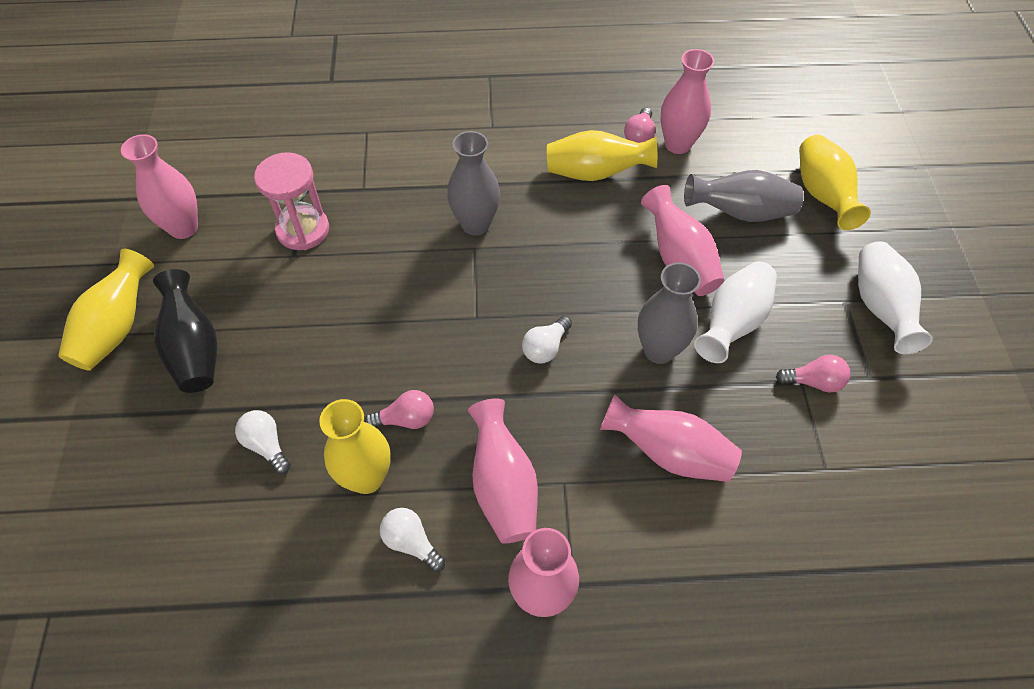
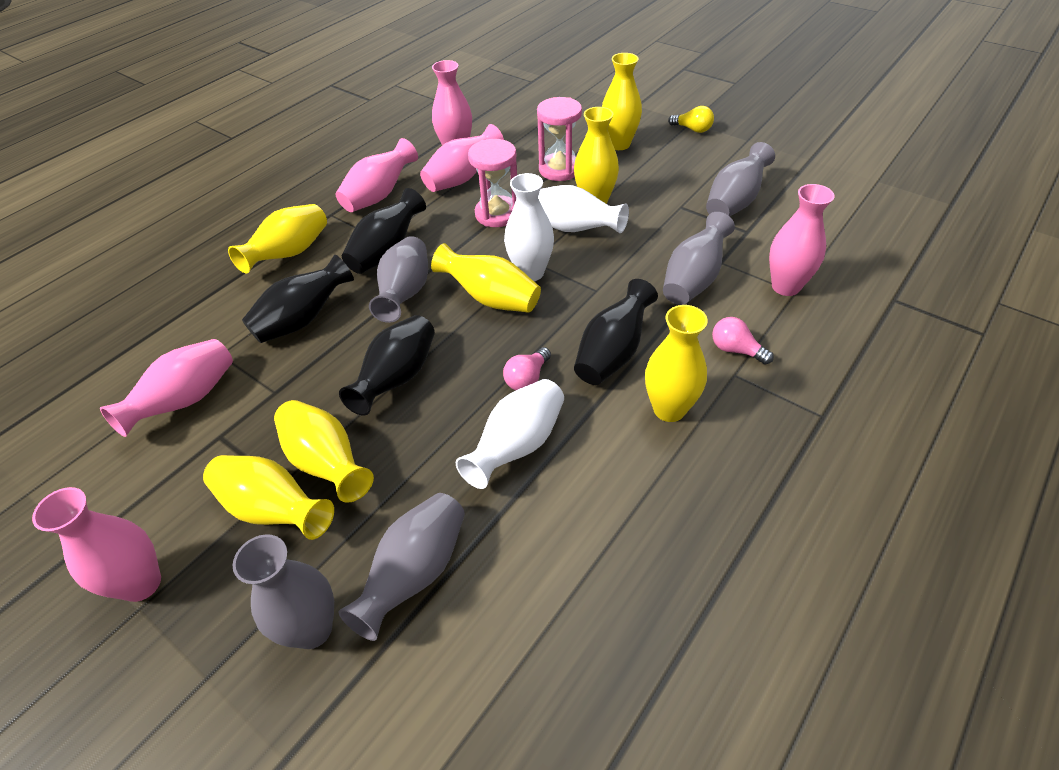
black vase: 1 -> 4
grey vase: 3 -> 5
pink hourglass: 1 -> 2
pink light bulb: 3 -> 2
white light bulb: 3 -> 0
white vase: 2 -> 3
yellow light bulb: 0 -> 1
yellow vase: 4 -> 7

